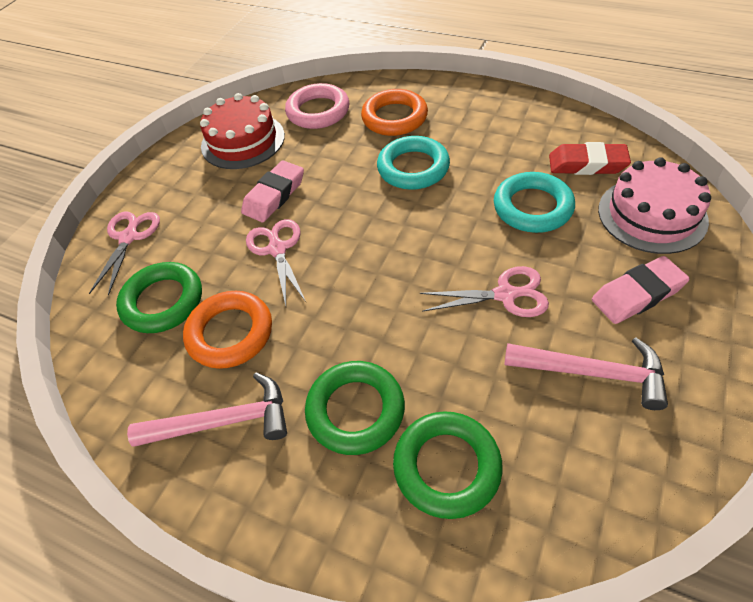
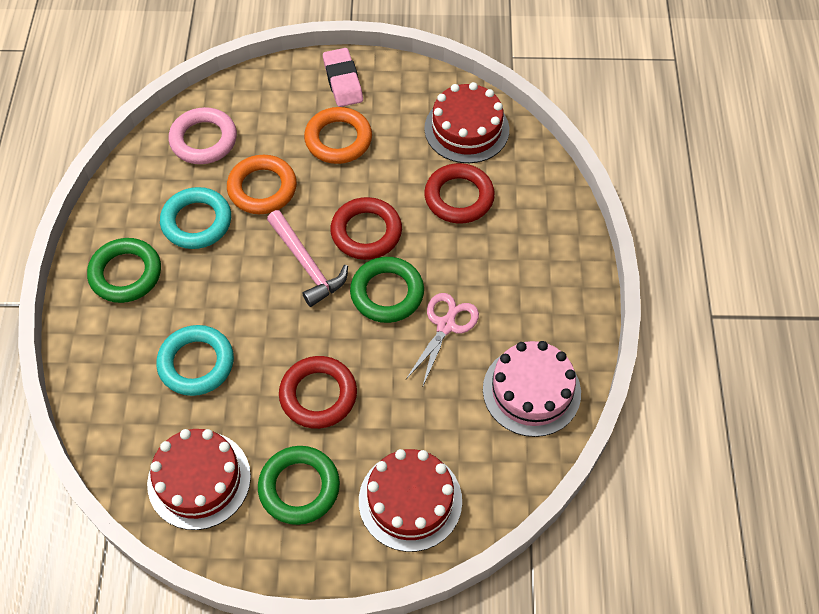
pink eraser: 2 -> 1
pink hammer: 2 -> 1
pink scissors: 3 -> 1
red cake: 1 -> 3
red eraser: 1 -> 0
red ring: 0 -> 3

